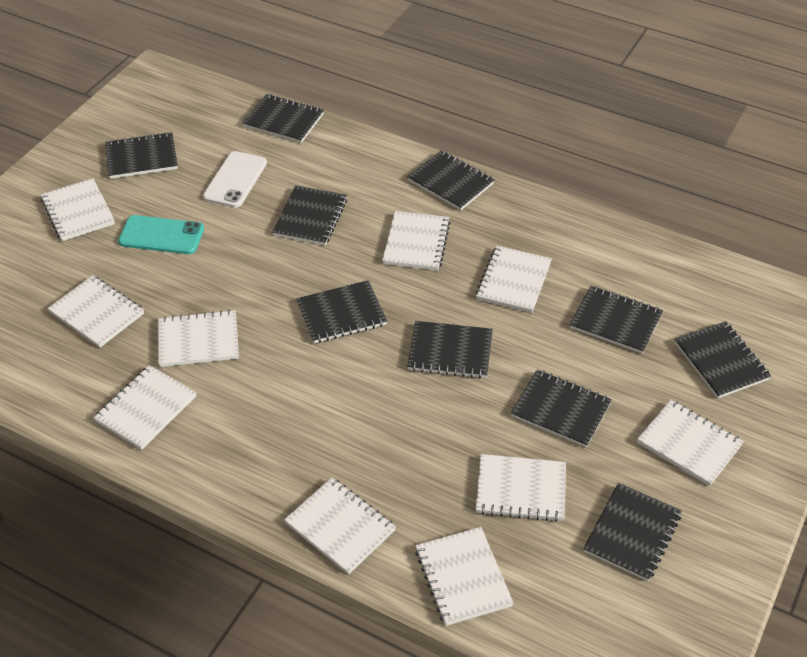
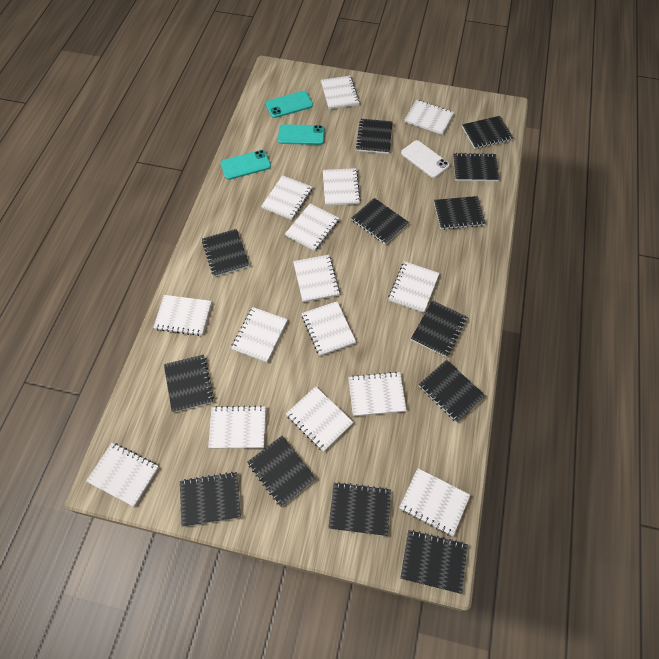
black notebook: 10 -> 13
turquoise phone: 1 -> 3
white notebook: 10 -> 15

